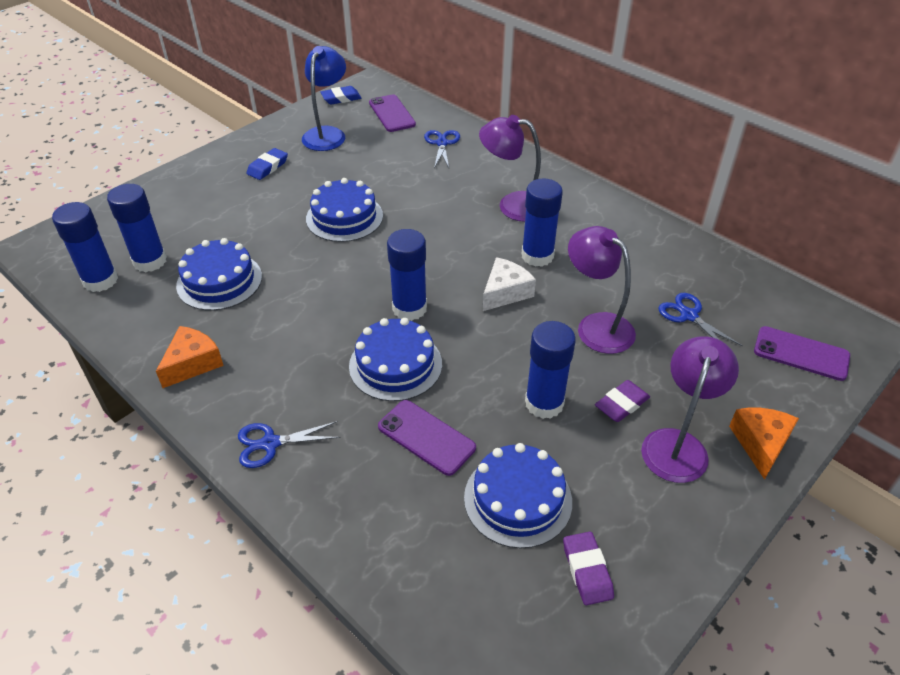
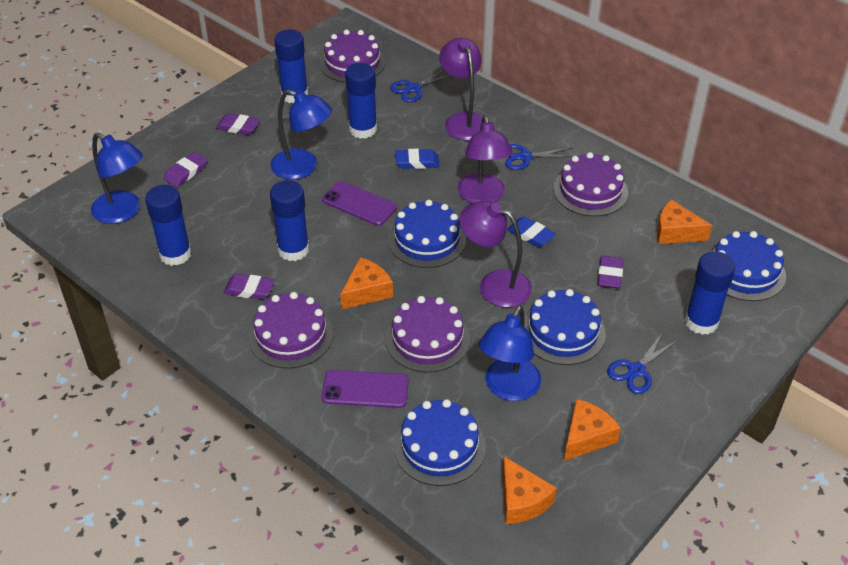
blue lamp: 1 -> 3
orange cheese: 2 -> 4
purple cake: 0 -> 4
purple eraser: 2 -> 4
purple phone: 3 -> 2
white cheese: 1 -> 0

